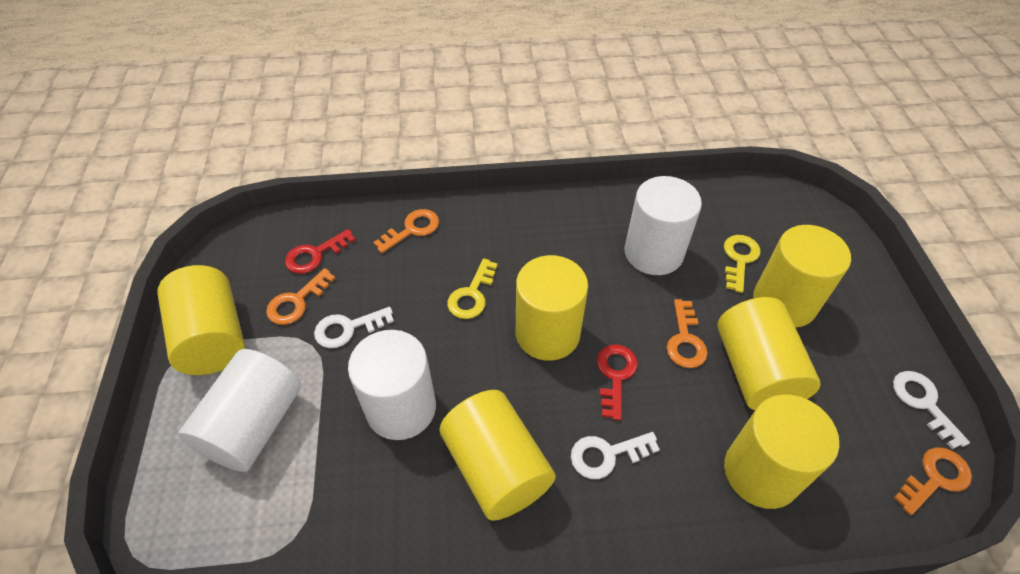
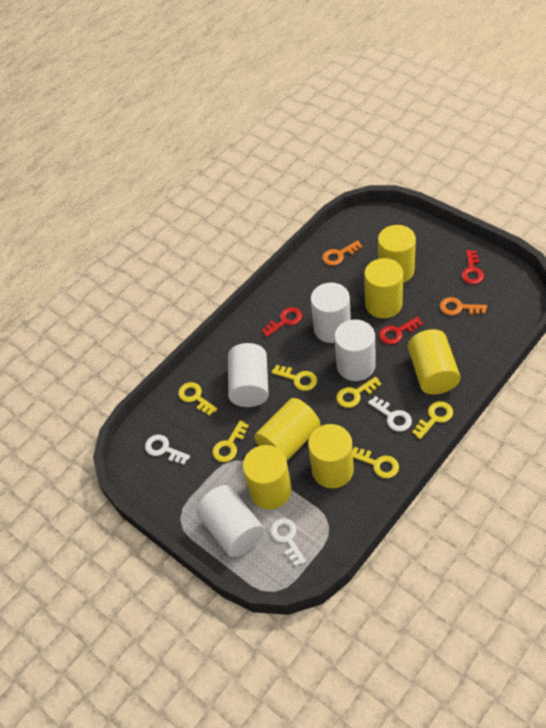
orange key: 4 -> 2
red key: 2 -> 3
white cylinder: 3 -> 4
yellow key: 2 -> 6

